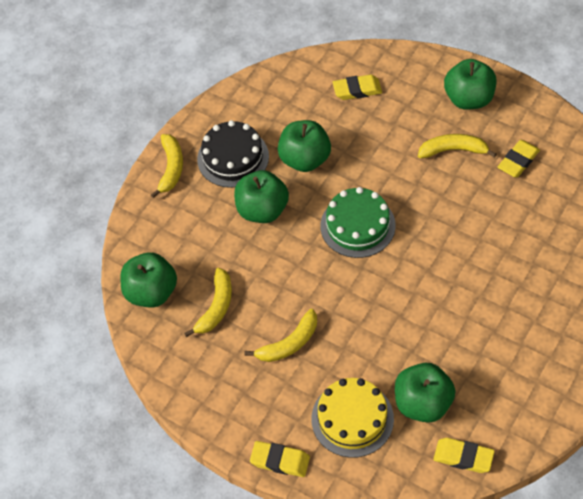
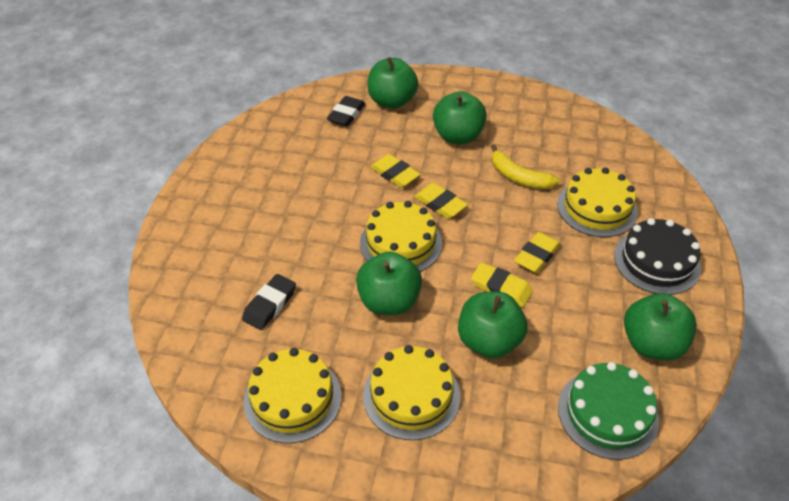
black eraser: 0 -> 2
yellow banana: 4 -> 1
yellow cake: 1 -> 4

